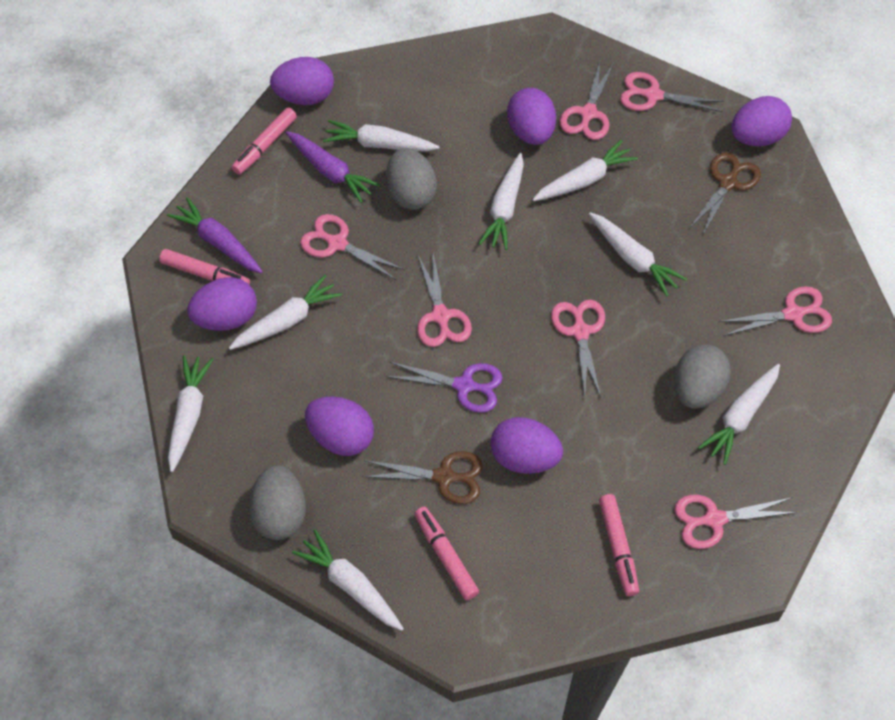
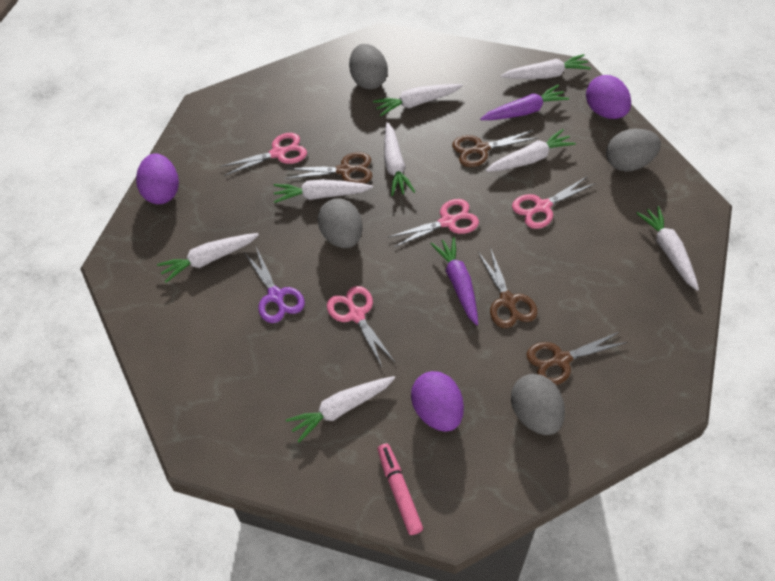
brown scissors: 2 -> 4
grey egg: 3 -> 4
pink marker: 4 -> 1
pink scissors: 7 -> 4
purple egg: 6 -> 3

